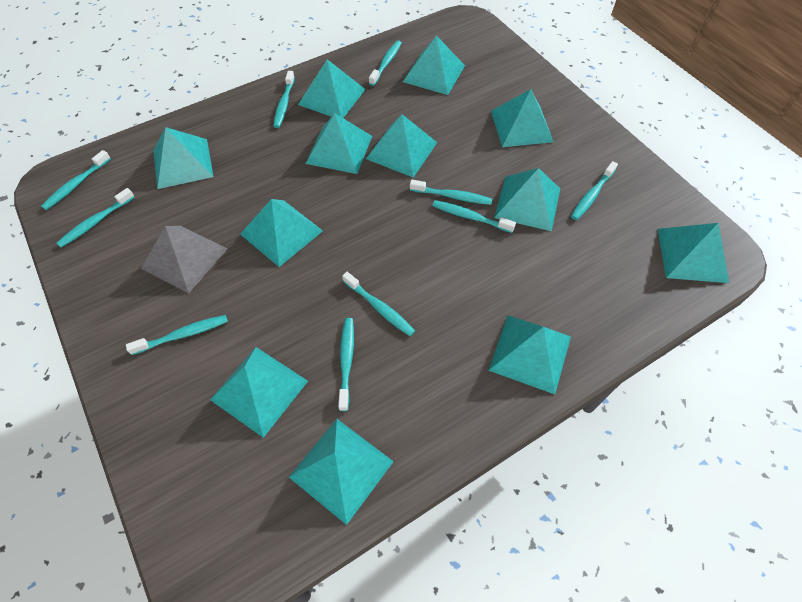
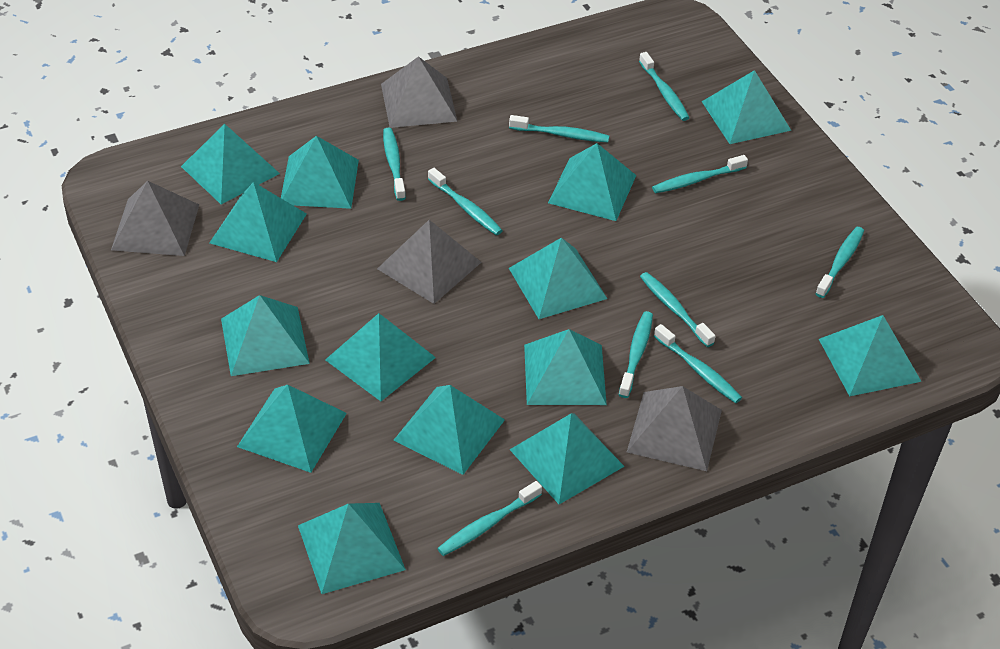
grey pyramid: 1 -> 4
turquoise pyramid: 12 -> 14

